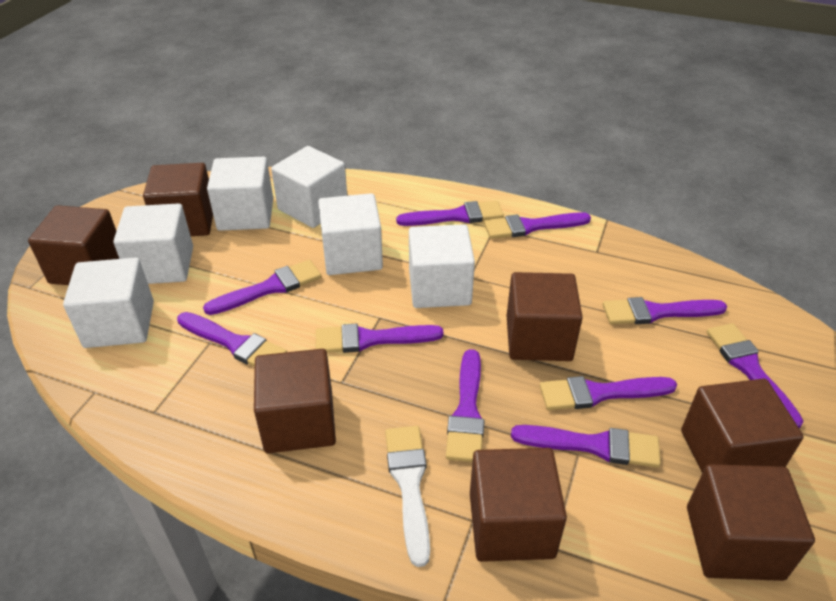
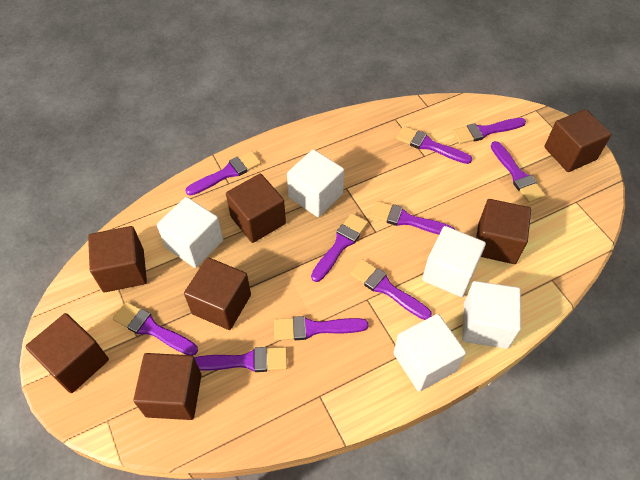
white brush: 1 -> 0
white cube: 6 -> 5

